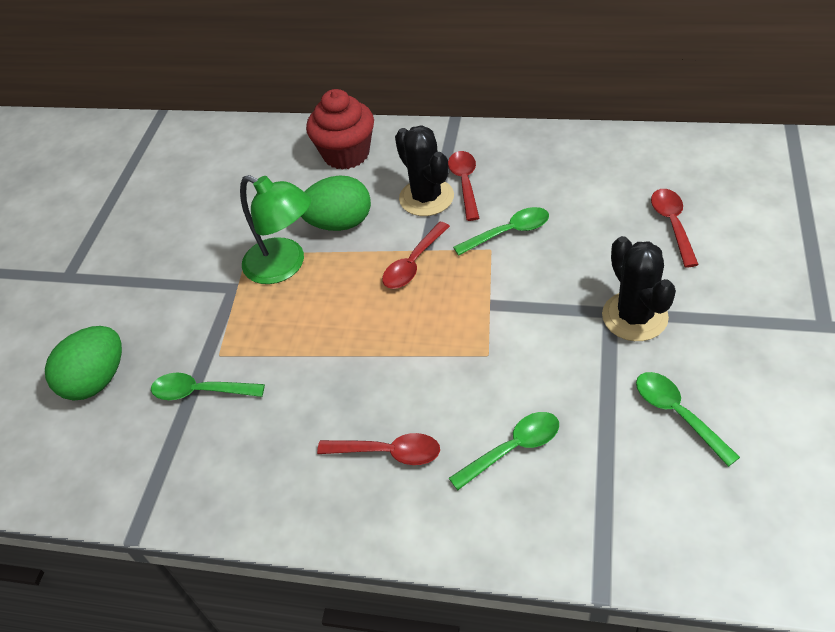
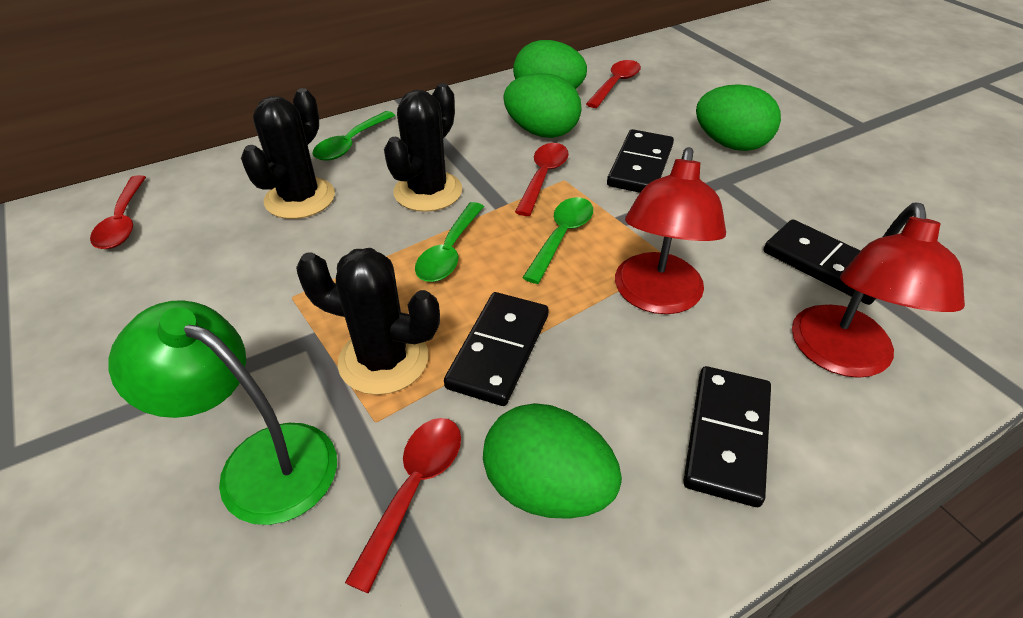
black cactus: 2 -> 3
black domino: 0 -> 4
green egg: 2 -> 4
green spoon: 4 -> 3
red cupcake: 1 -> 0
red lamp: 0 -> 2

